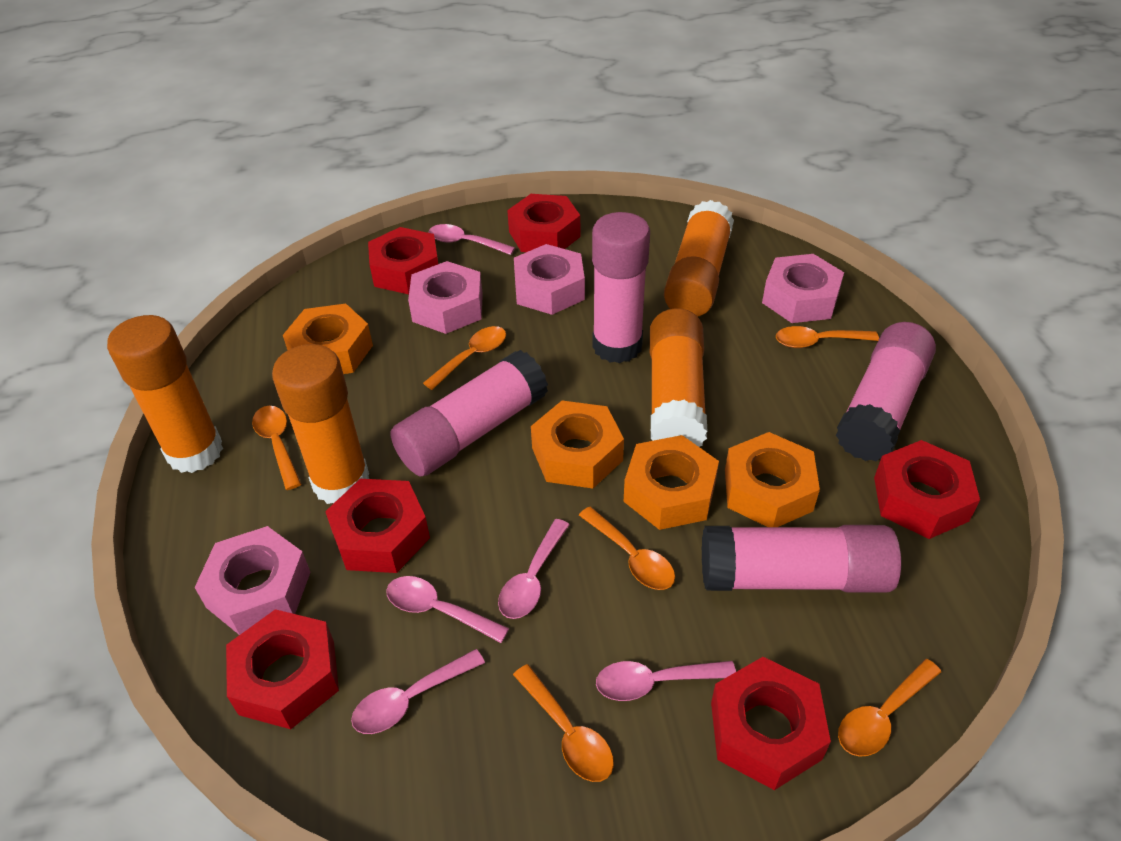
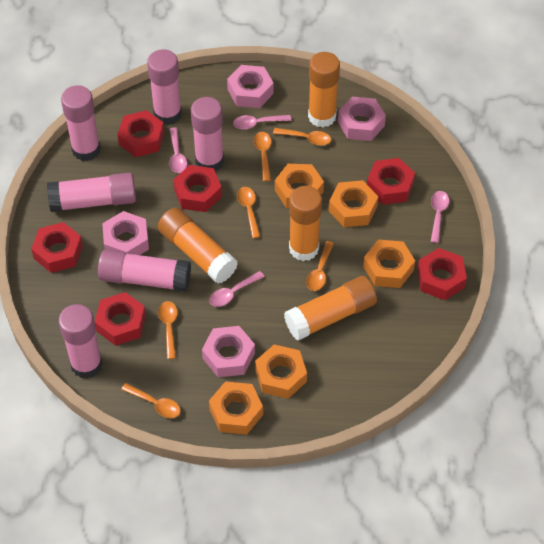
orange nut: 4 -> 5
pink glue stick: 4 -> 6
pink spoon: 5 -> 4

